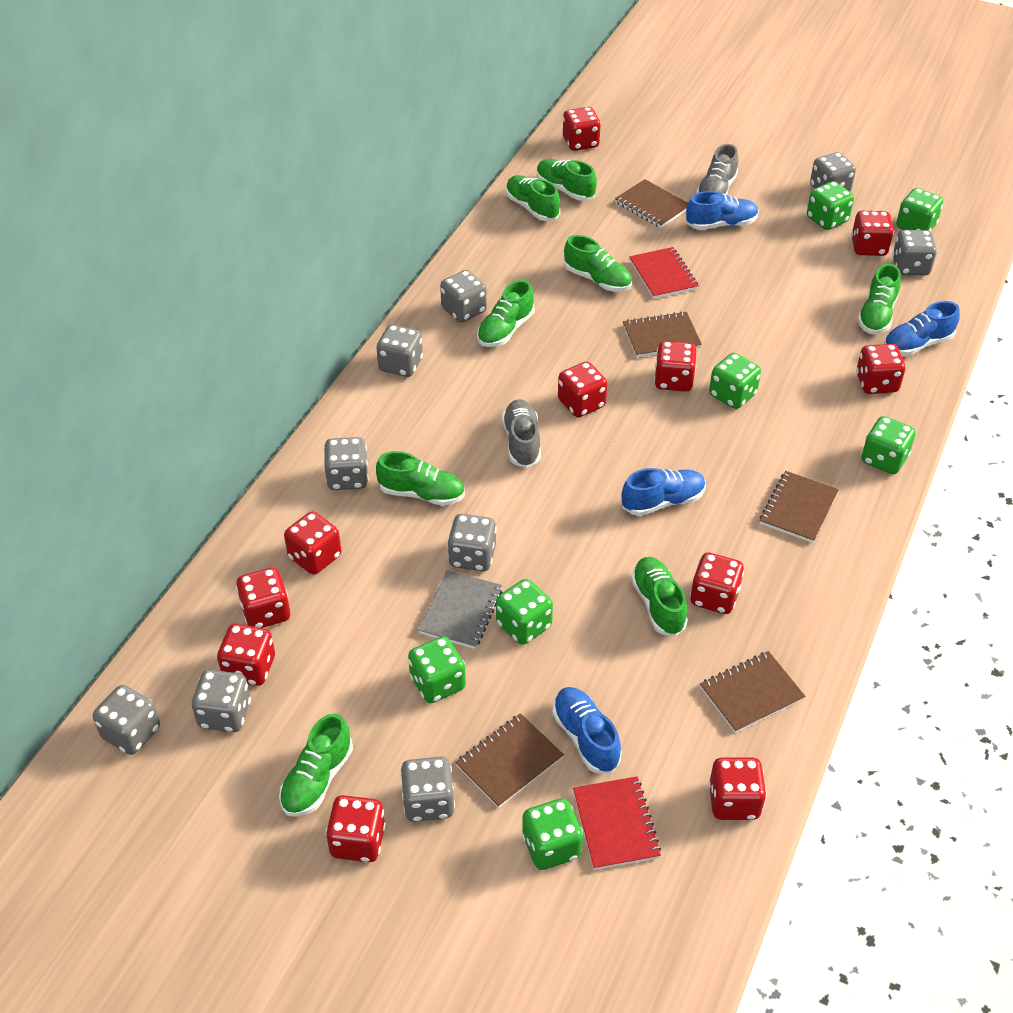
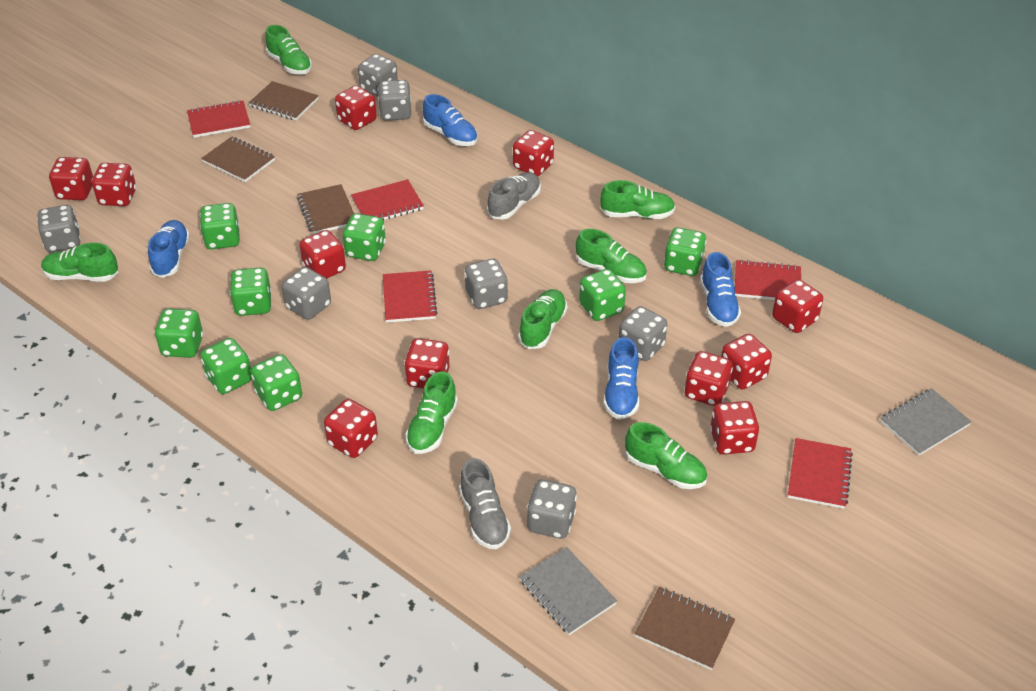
brown notebook: 5 -> 4
green dice: 7 -> 8
green shoe: 8 -> 7
grey dice: 9 -> 7
grey notebook: 1 -> 2
red notebook: 2 -> 5

